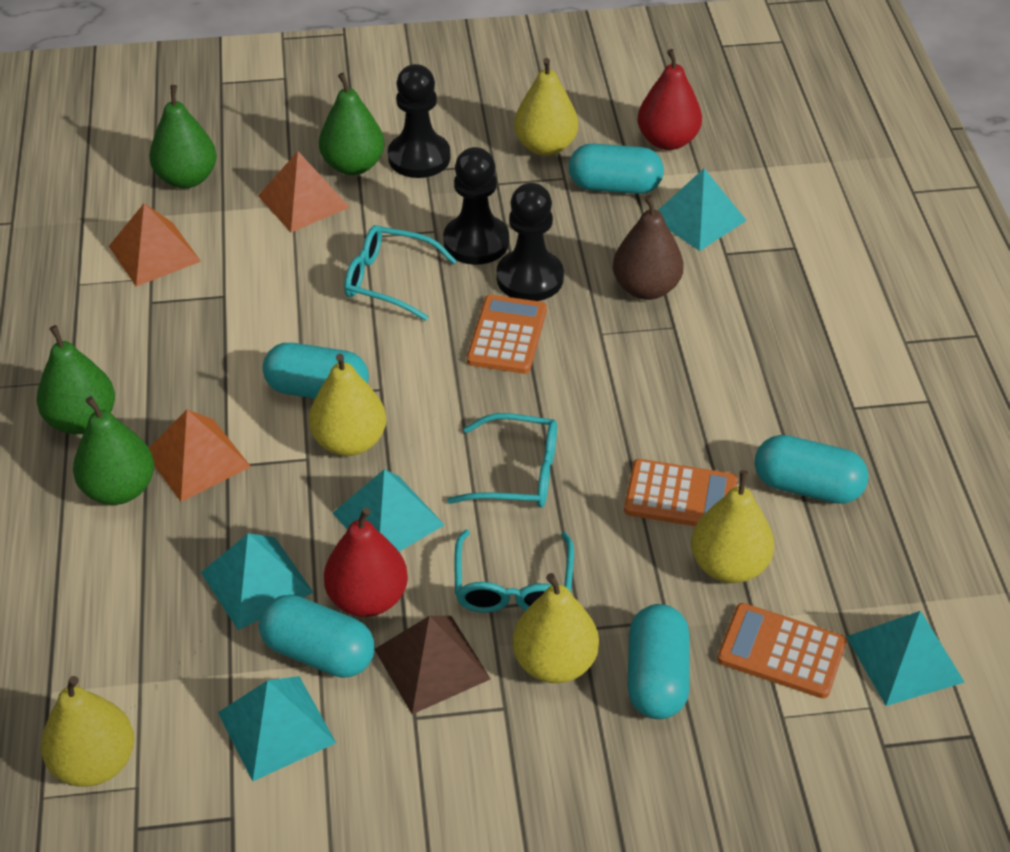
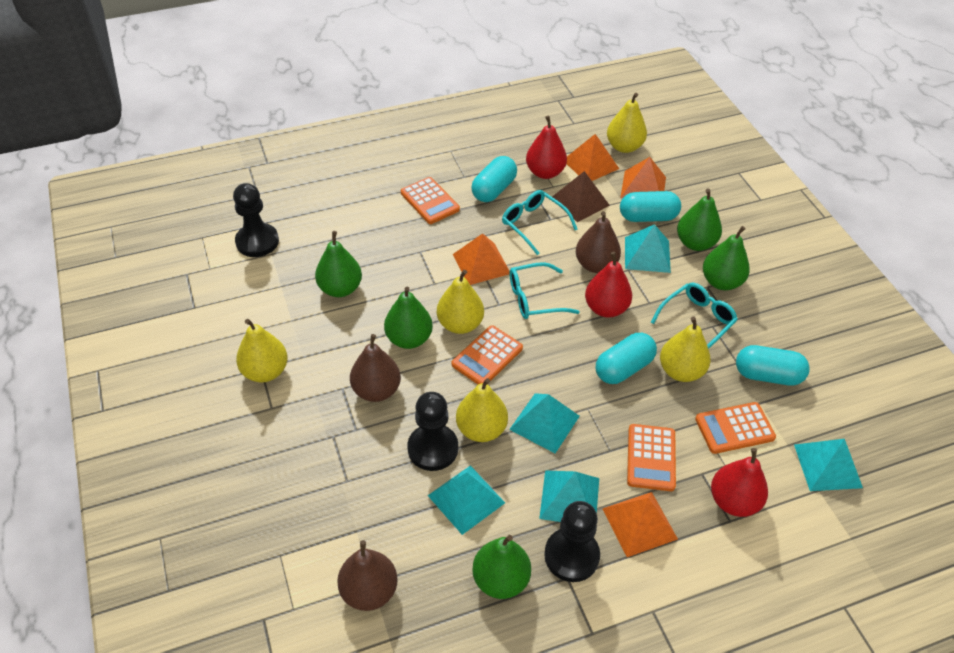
brown pear: 1 -> 3
green pear: 4 -> 5
orange calculator: 3 -> 4
orange pyramid: 3 -> 4
red pear: 2 -> 3
turquoise capsule: 5 -> 4

